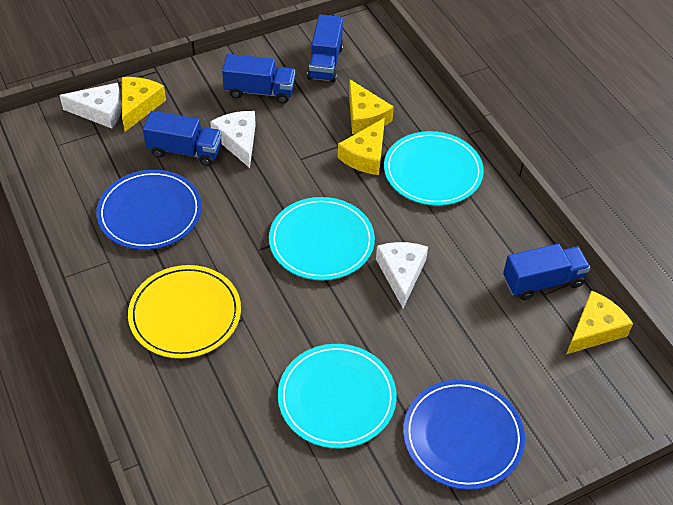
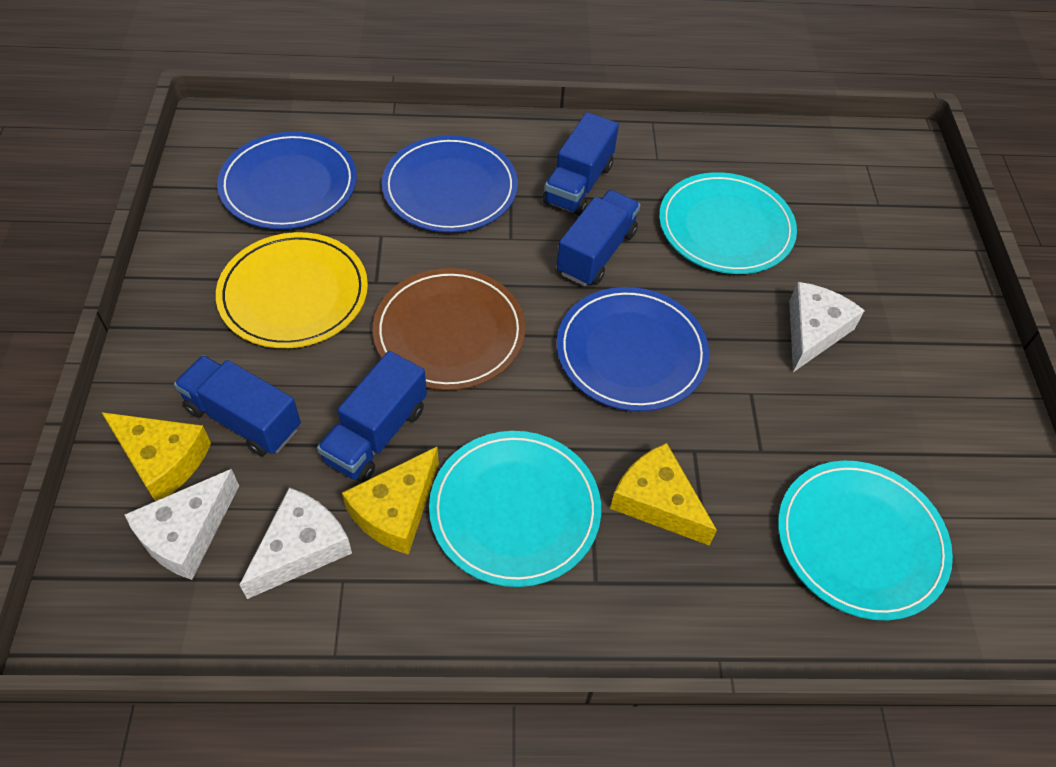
blue plate: 2 -> 3
brown plate: 0 -> 1
yellow cheese: 4 -> 3

